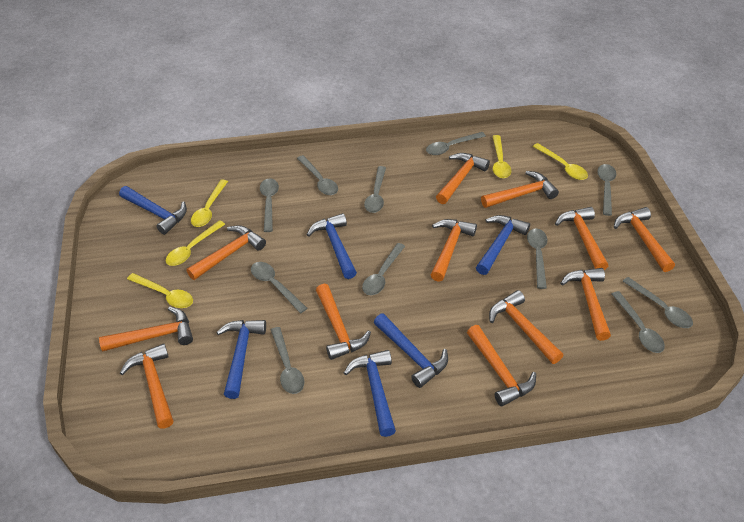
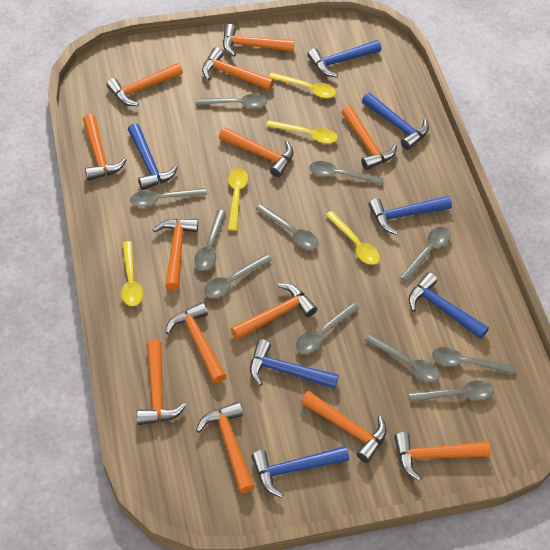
blue hammer: 6 -> 7
orange hammer: 12 -> 13

